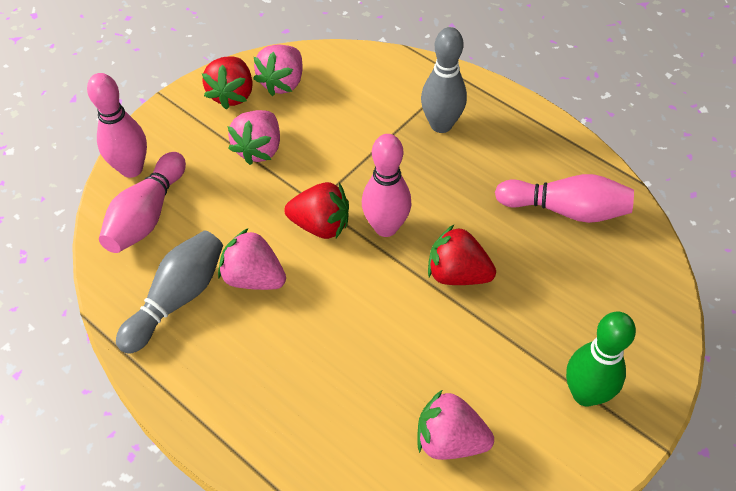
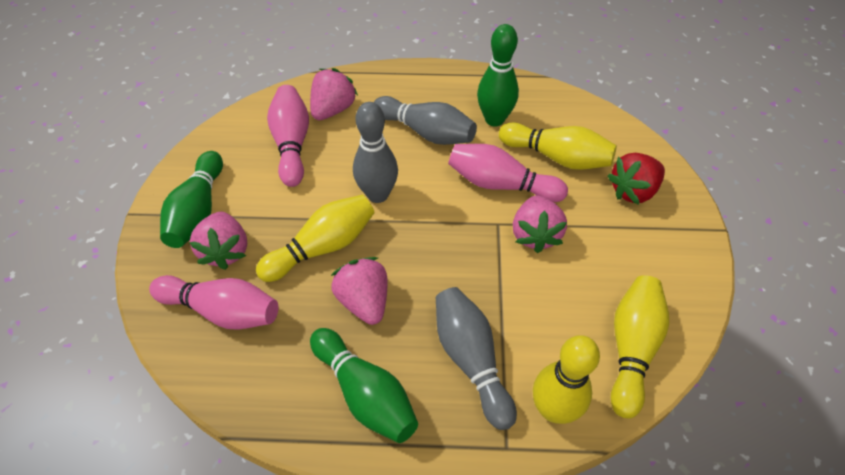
green bowling pin: 1 -> 3
grey bowling pin: 2 -> 3
pink bowling pin: 4 -> 3
red strawberry: 3 -> 1
yellow bowling pin: 0 -> 4

